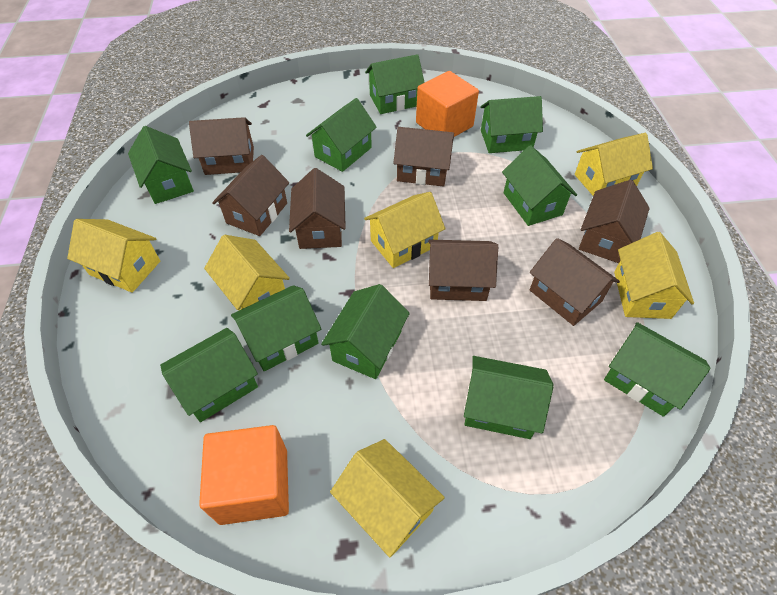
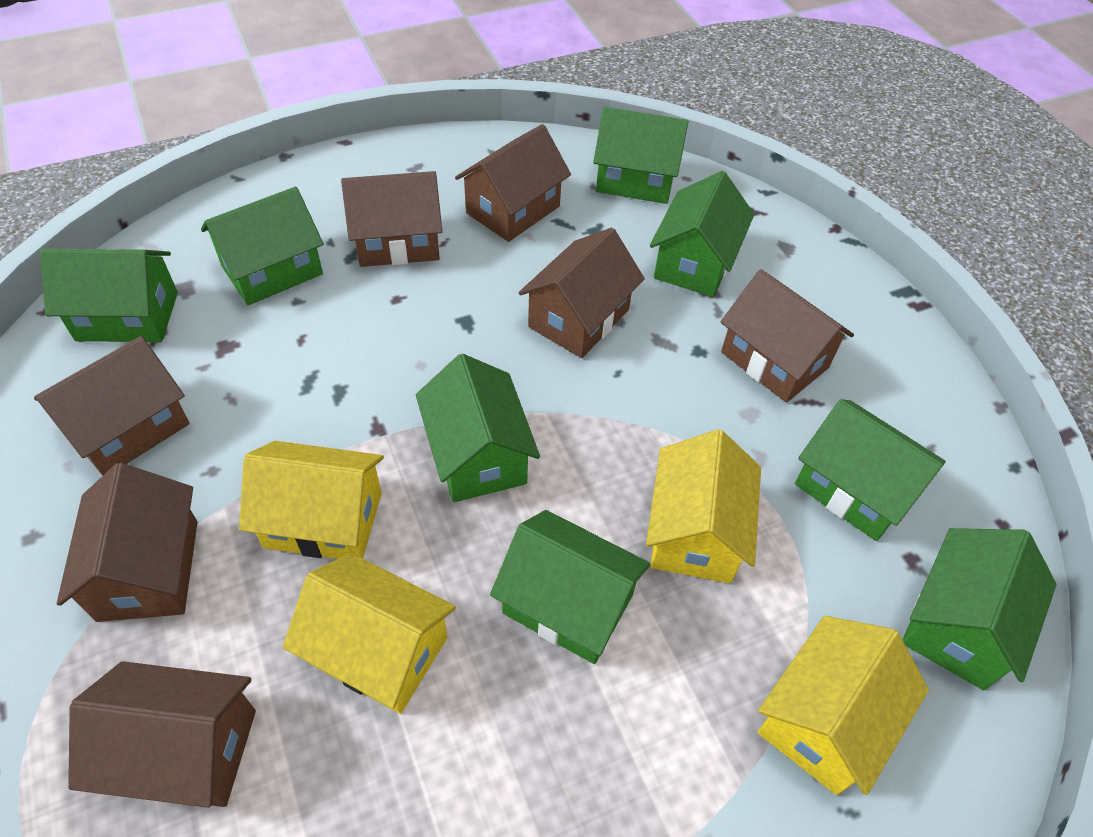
green house: 10 -> 8
orange cube: 2 -> 0
yellow house: 6 -> 4

